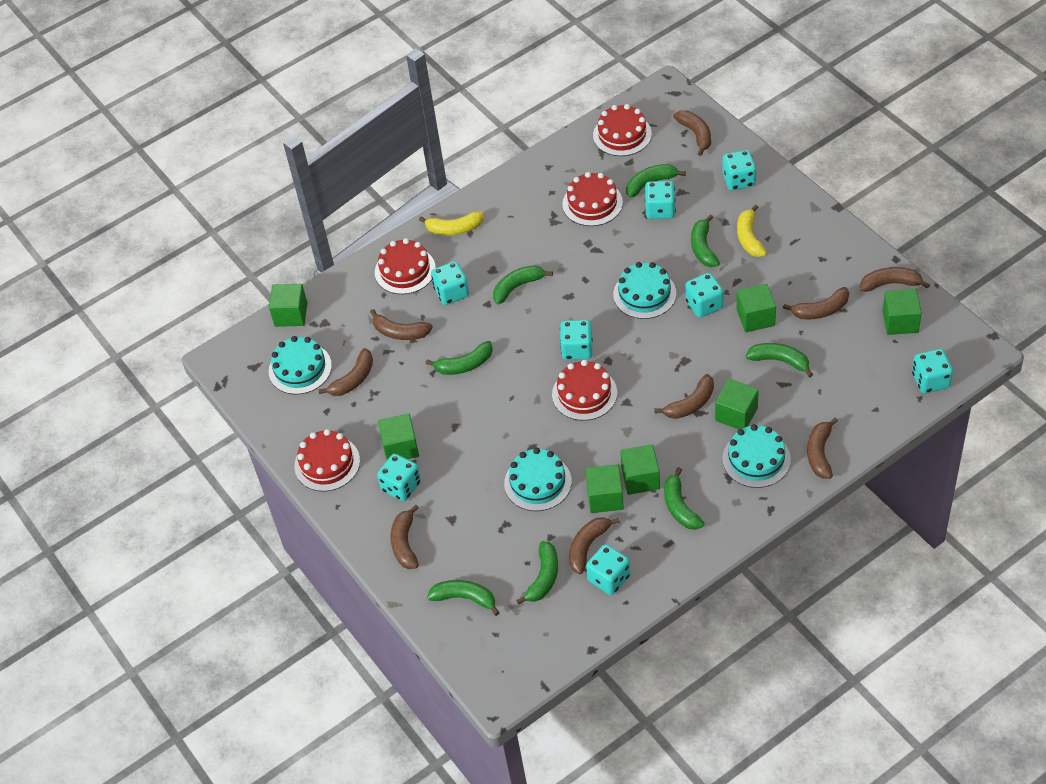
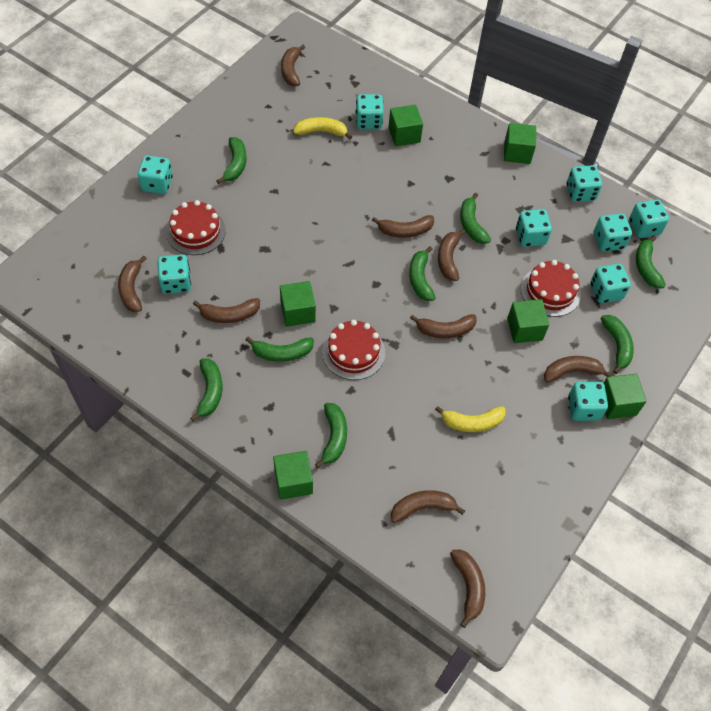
green cube: 7 -> 6
red cake: 5 -> 3
turquoise cake: 4 -> 0
turquoise dice: 8 -> 9

